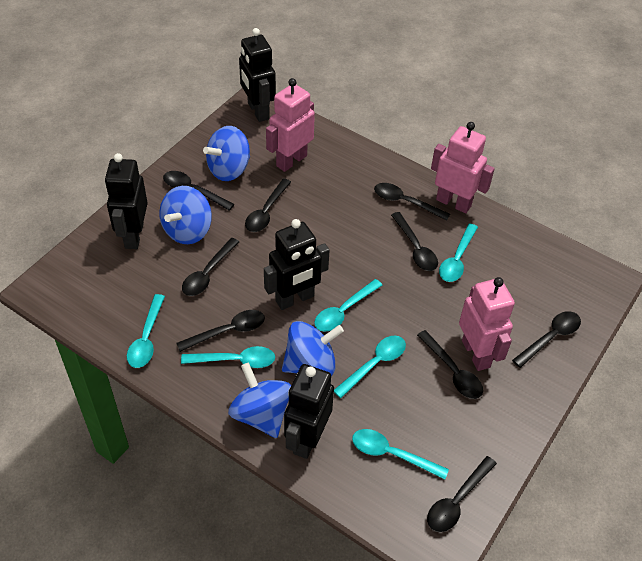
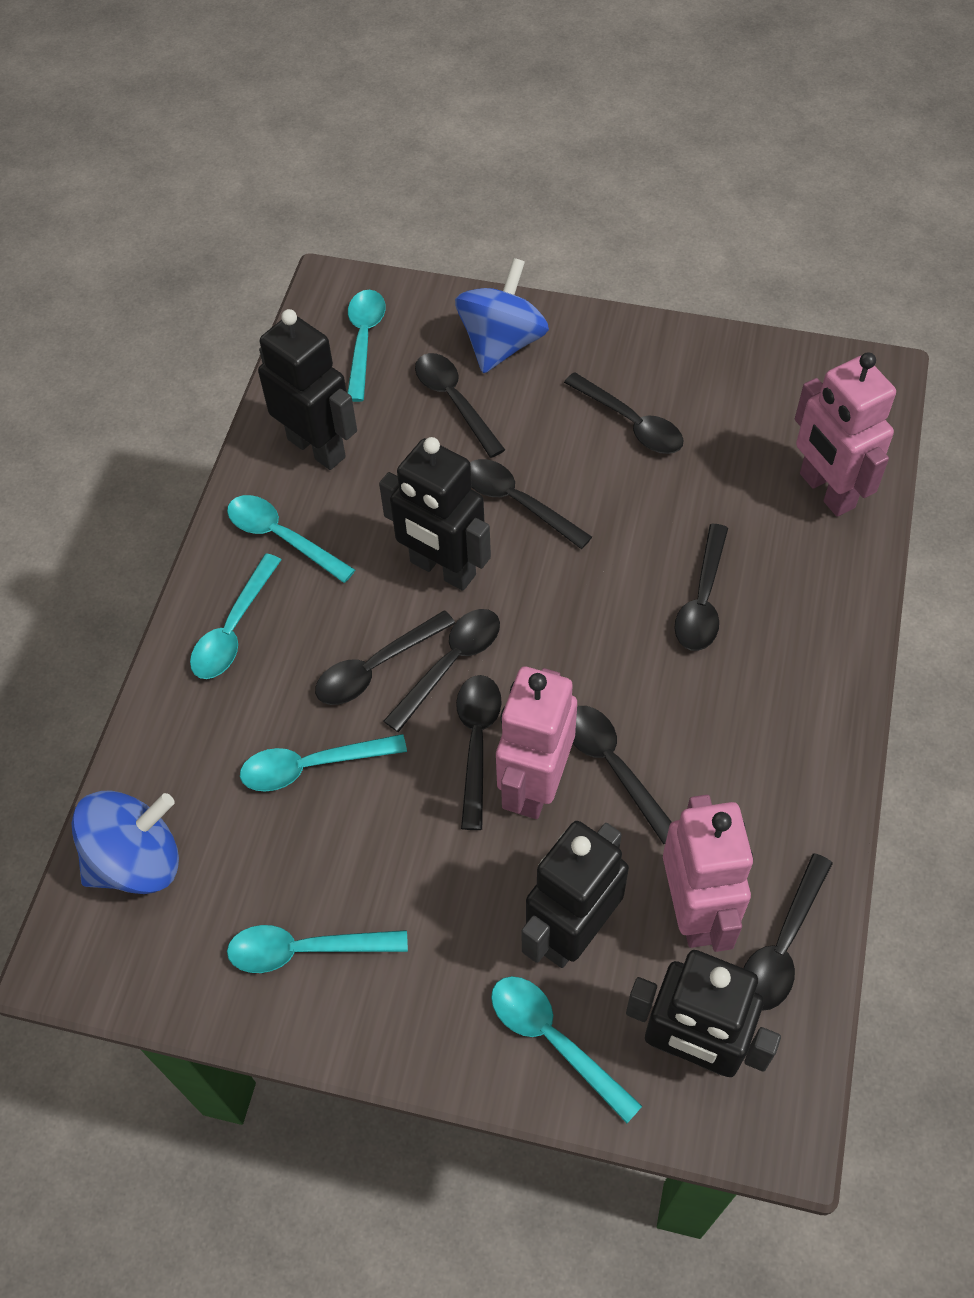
blue spinning top: 4 -> 2

